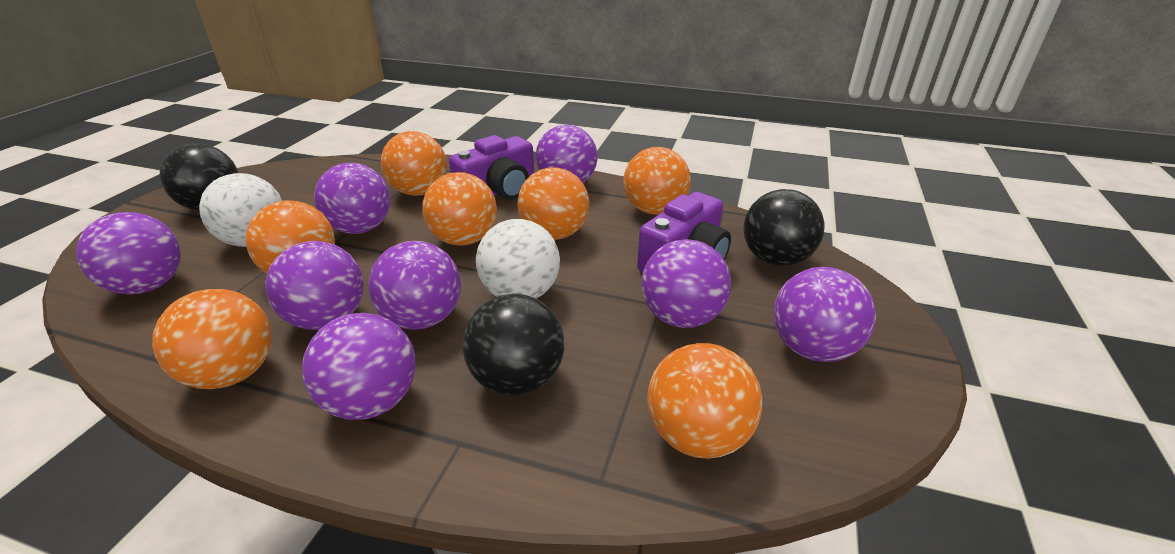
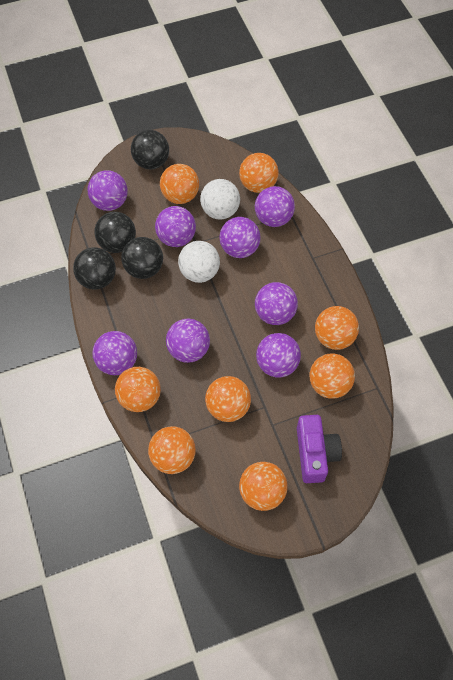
black ball: 3 -> 4
orange ball: 7 -> 8
purple camera: 2 -> 1

